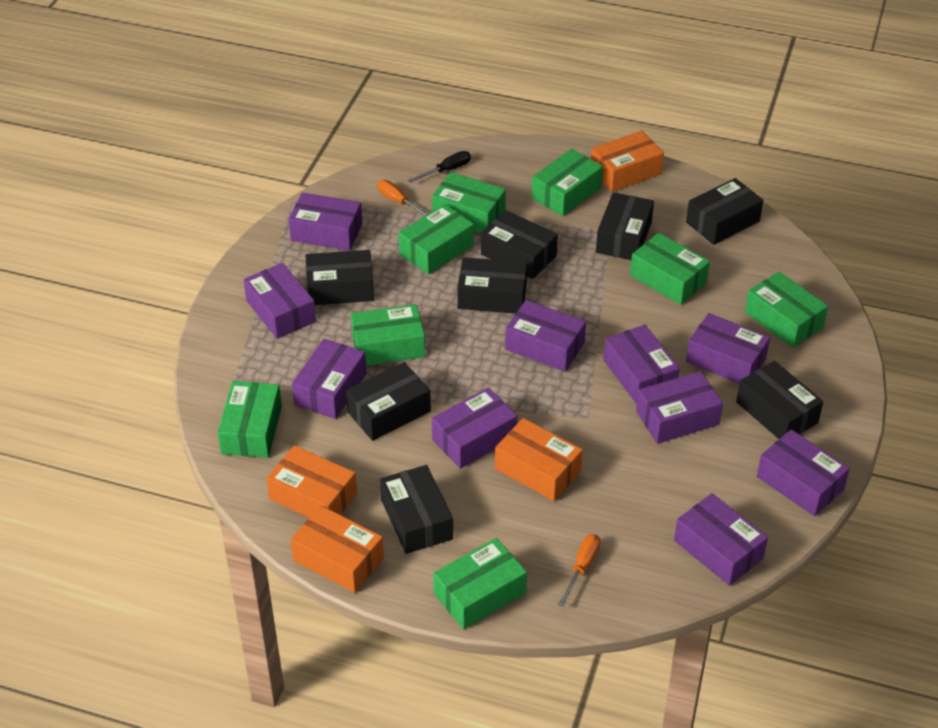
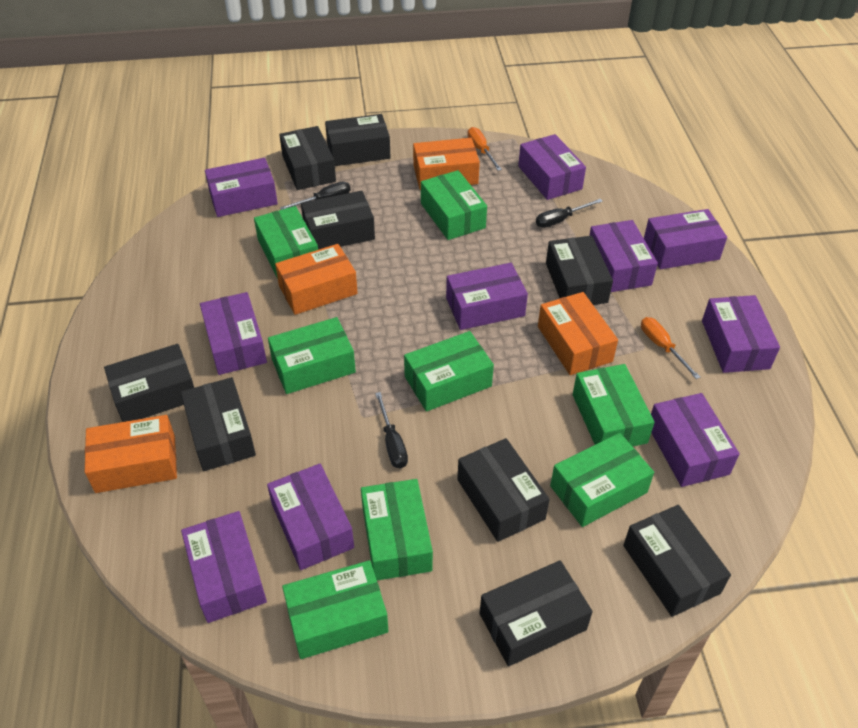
black box: 8 -> 9
black screwdriver: 1 -> 3

